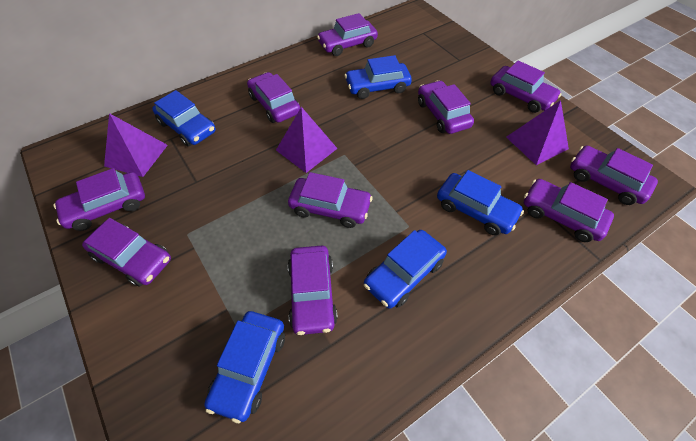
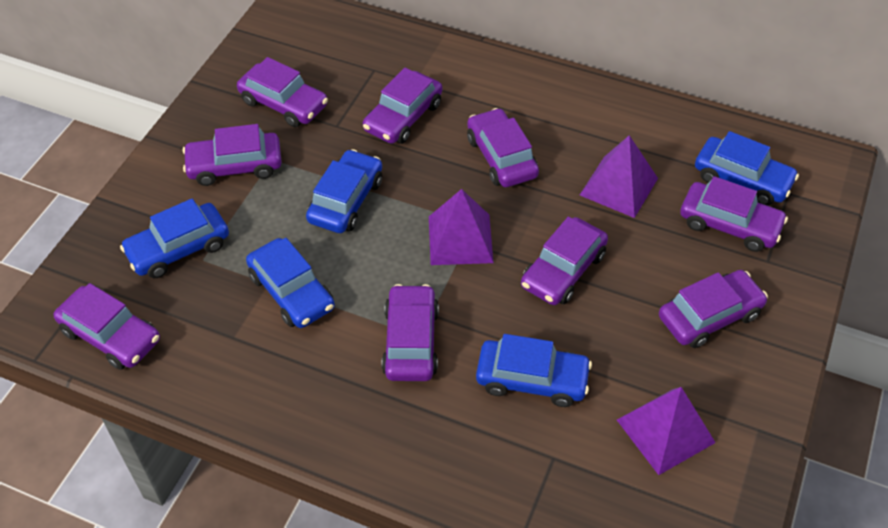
purple car: 10 -> 9

